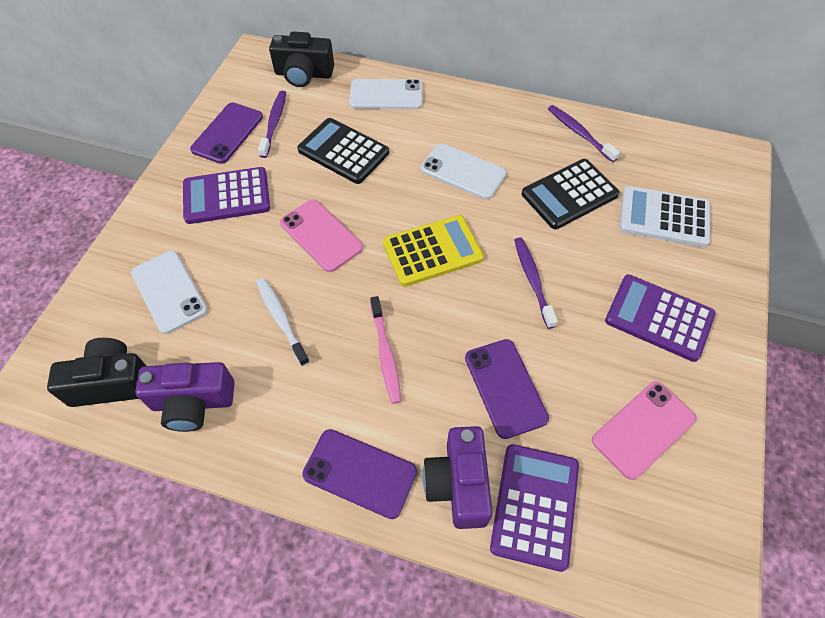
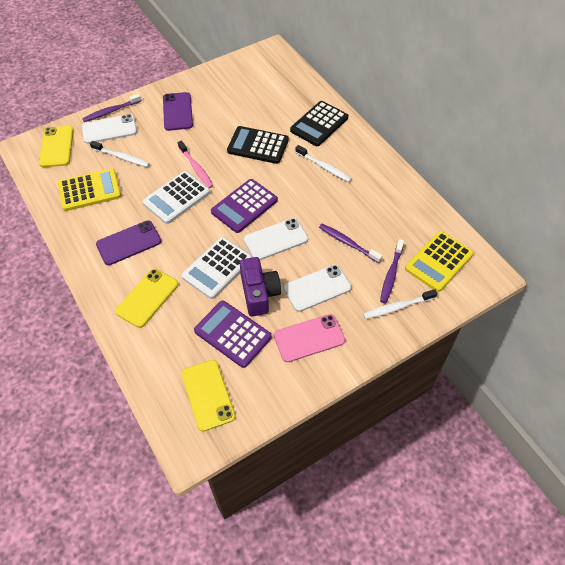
black camera: 2 -> 0
pink phone: 2 -> 1
purple calculator: 3 -> 2
purple camera: 2 -> 1
purple phone: 3 -> 2
white calculator: 1 -> 2
white toothbrush: 1 -> 3
yellow calculator: 1 -> 2
yellow phone: 0 -> 3

